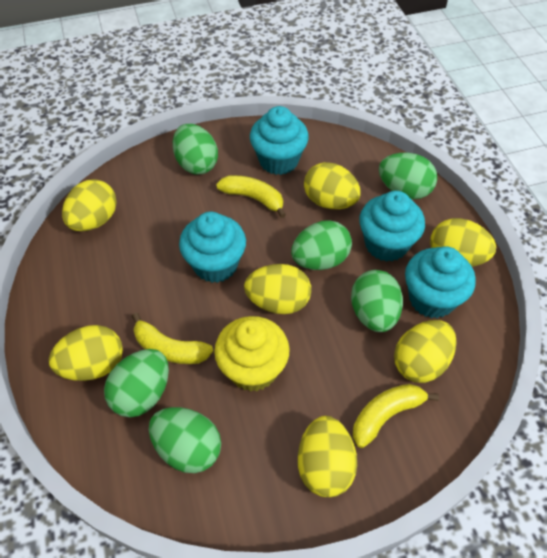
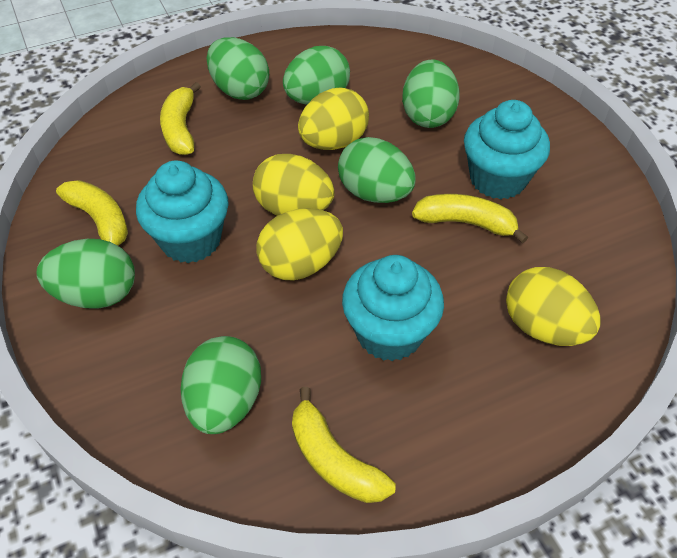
turquoise cupcake: 4 -> 3
yellow banana: 3 -> 4
yellow cupcake: 1 -> 0
yellow egg: 7 -> 4

